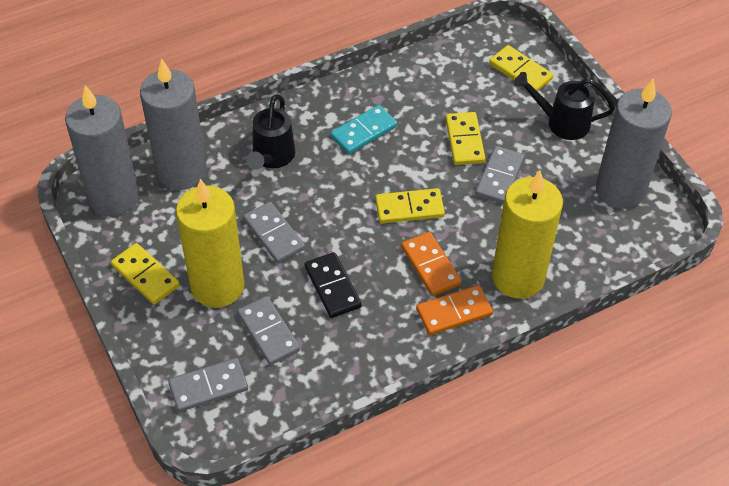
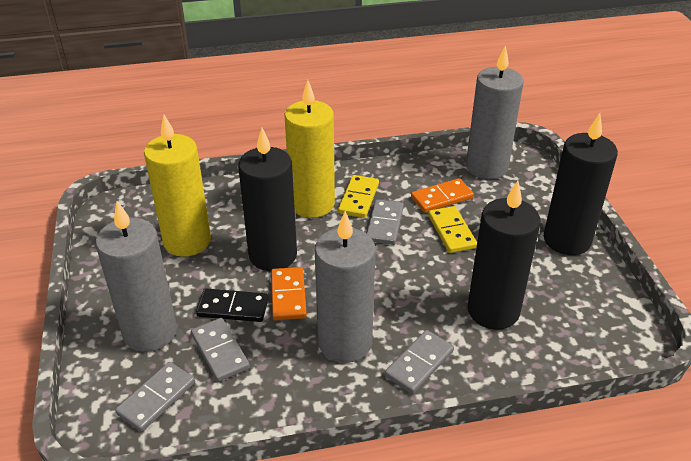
black candle: 0 -> 3
black watering can: 2 -> 0
turquoise domino: 1 -> 0
yellow domino: 4 -> 2

